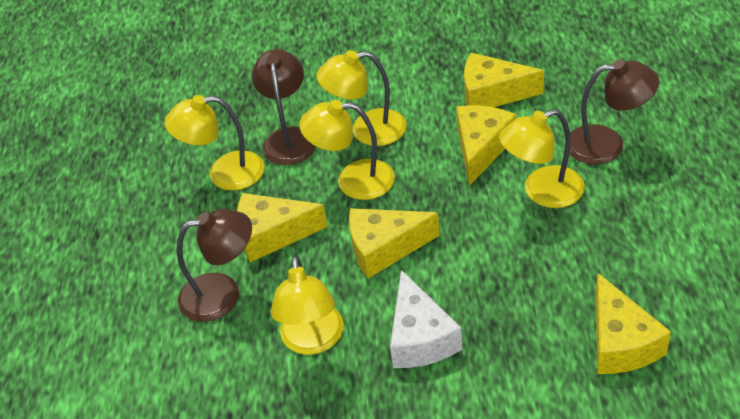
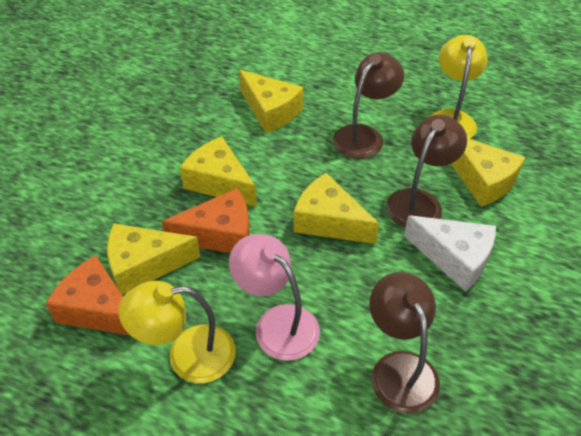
orange cheese: 0 -> 2
pink lamp: 0 -> 1
yellow lamp: 5 -> 2

